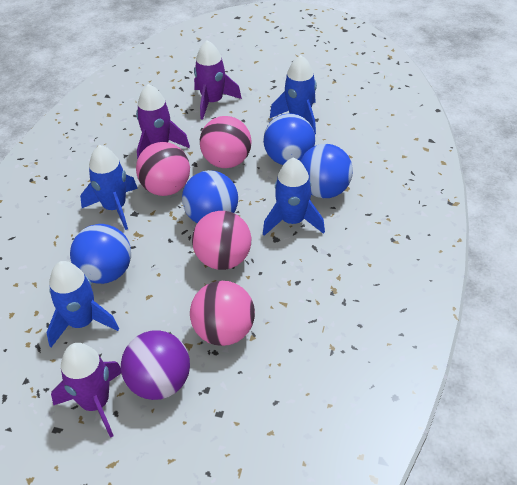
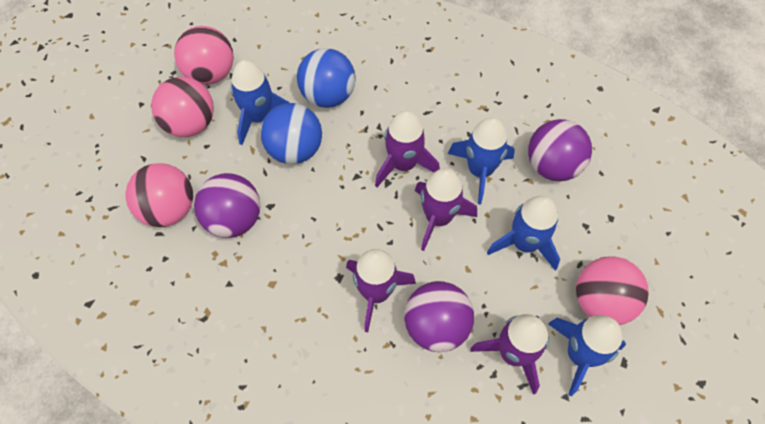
blue ball: 4 -> 2
purple ball: 1 -> 3
purple rocket: 3 -> 4

